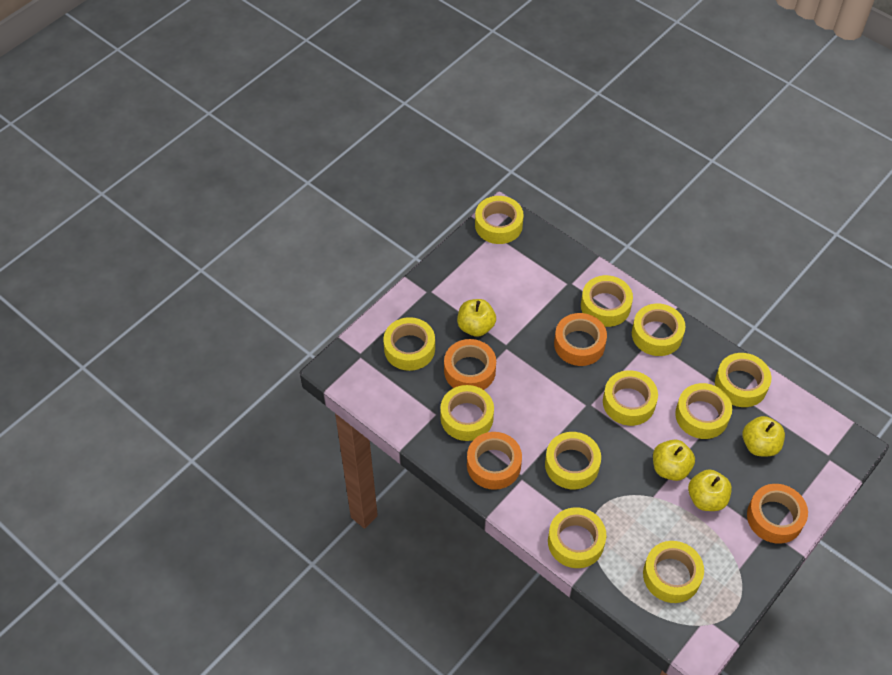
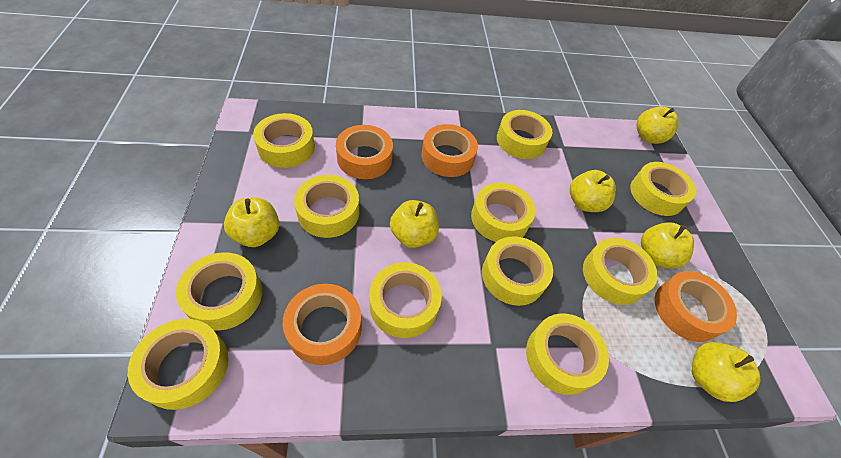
yellow apple: 4 -> 6

